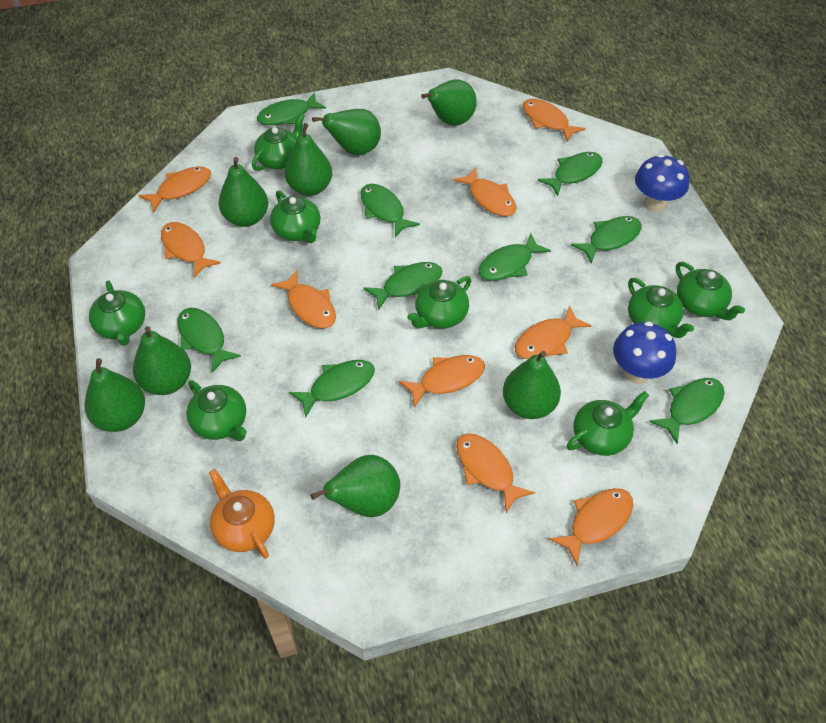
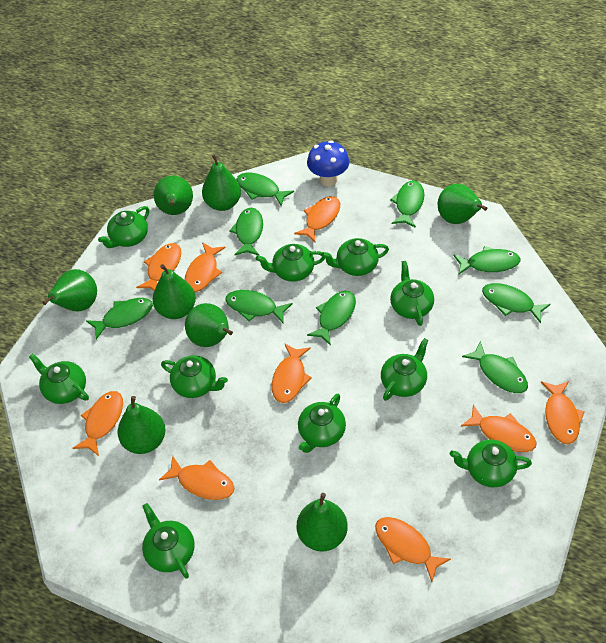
blue mushroom: 2 -> 1
green teapot: 8 -> 10
orange teapot: 1 -> 0

